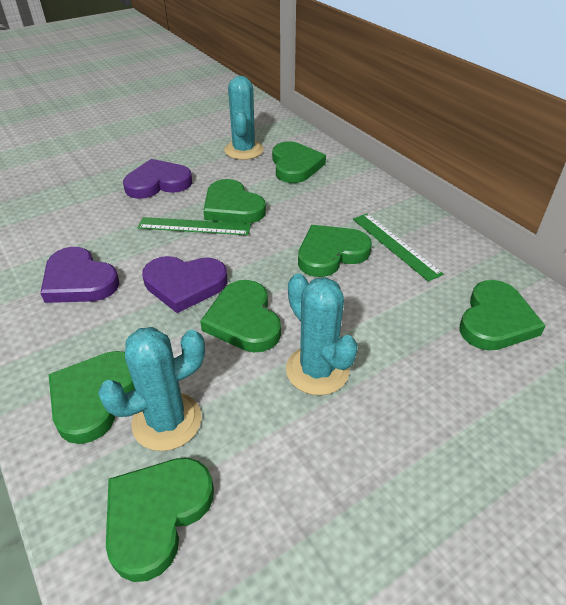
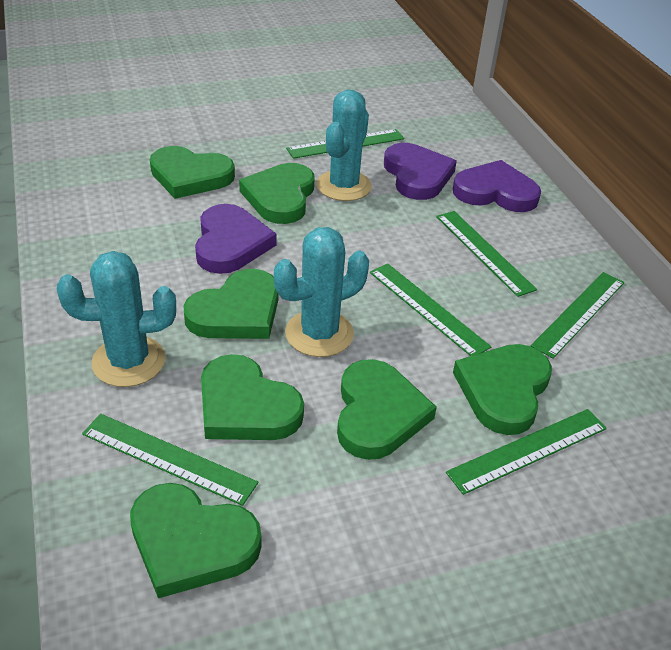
green ruler: 2 -> 6

